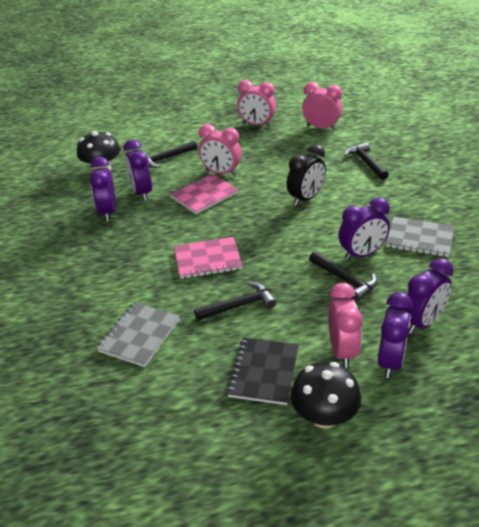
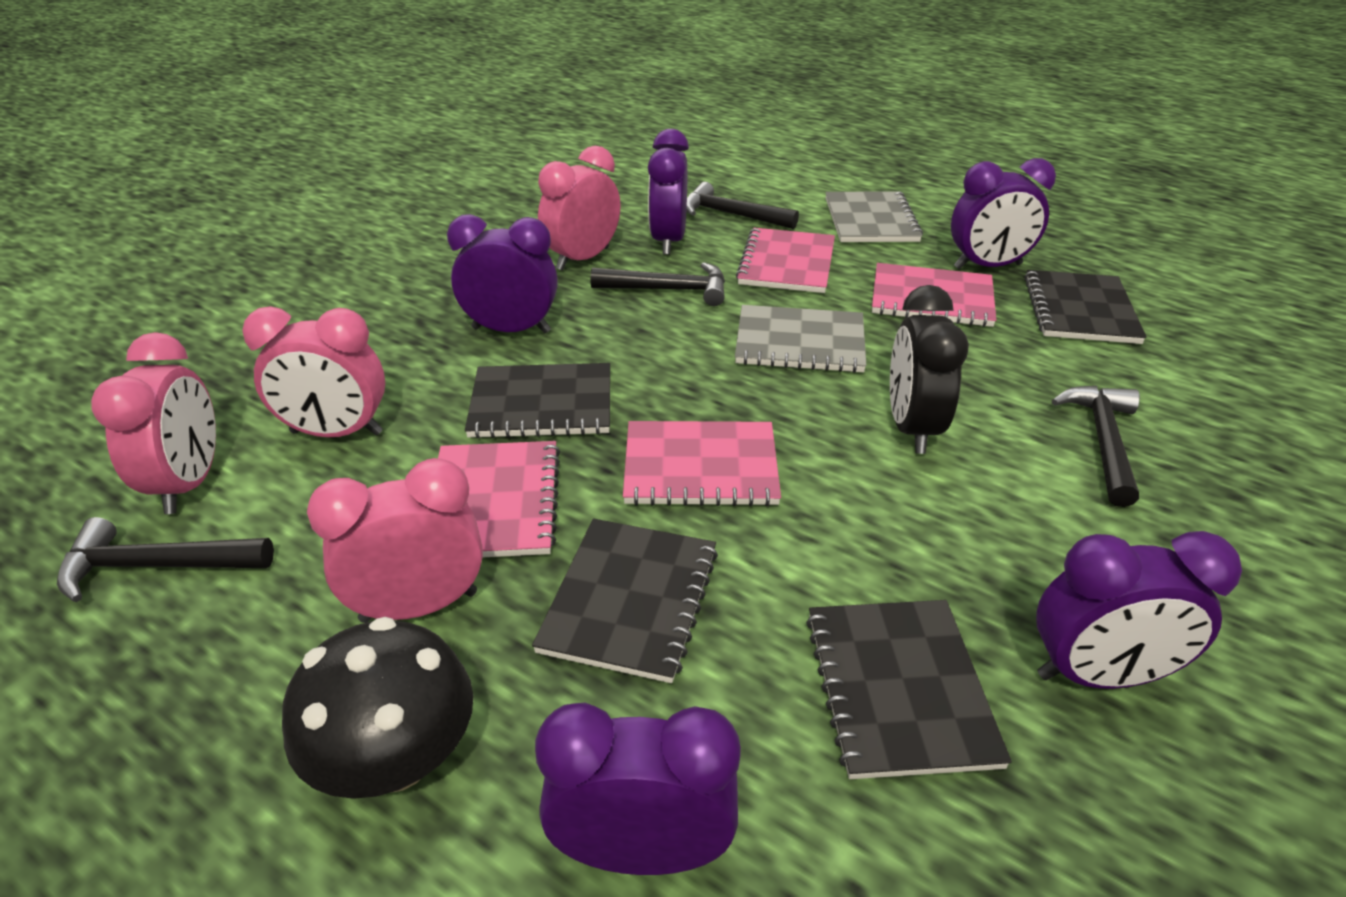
black mushroom: 2 -> 1
black notebook: 1 -> 4
pink notebook: 2 -> 4

